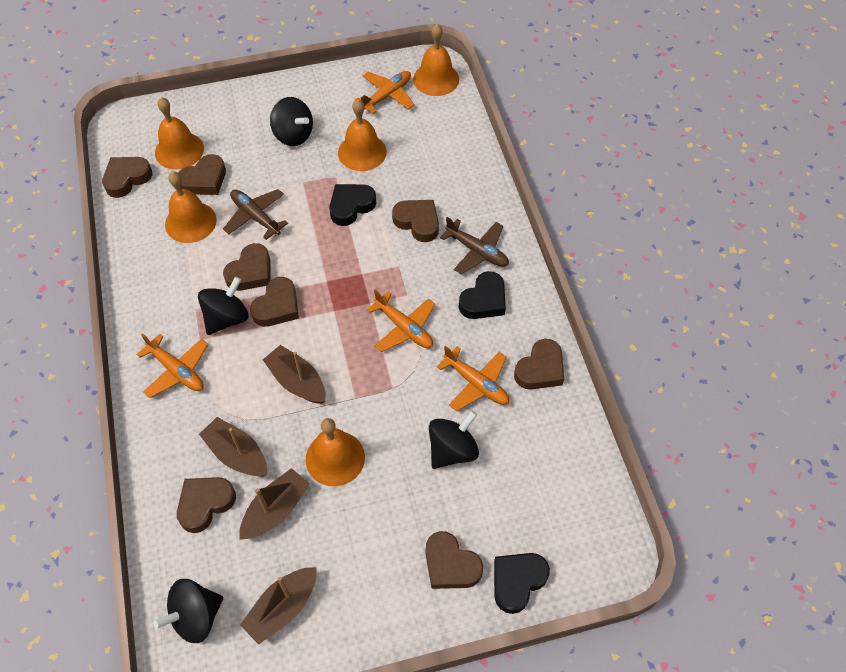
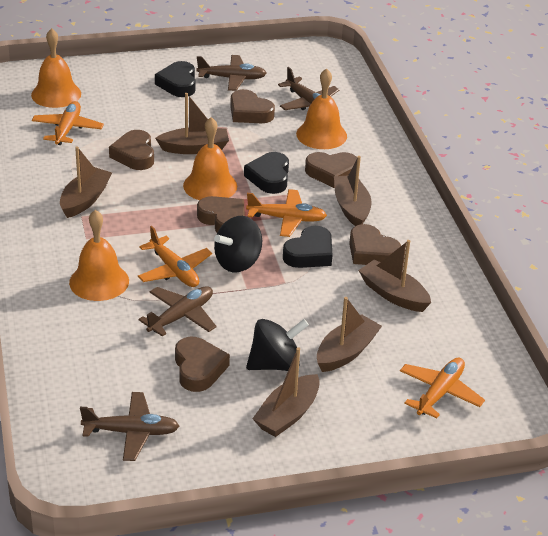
black spinning top: 4 -> 2
brown boat: 4 -> 6
brown heart: 8 -> 6
brown plane: 2 -> 4
orange bell: 5 -> 4

